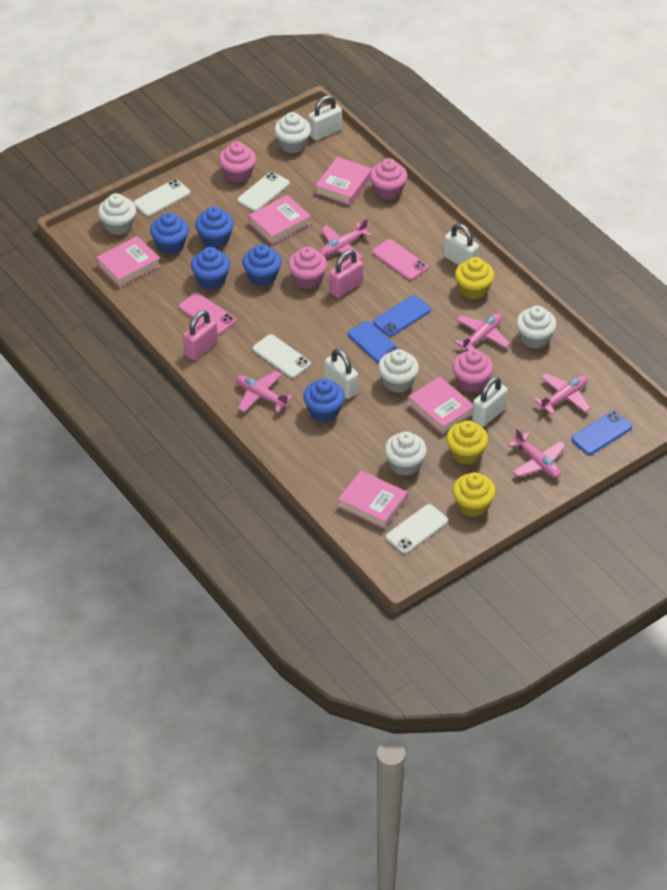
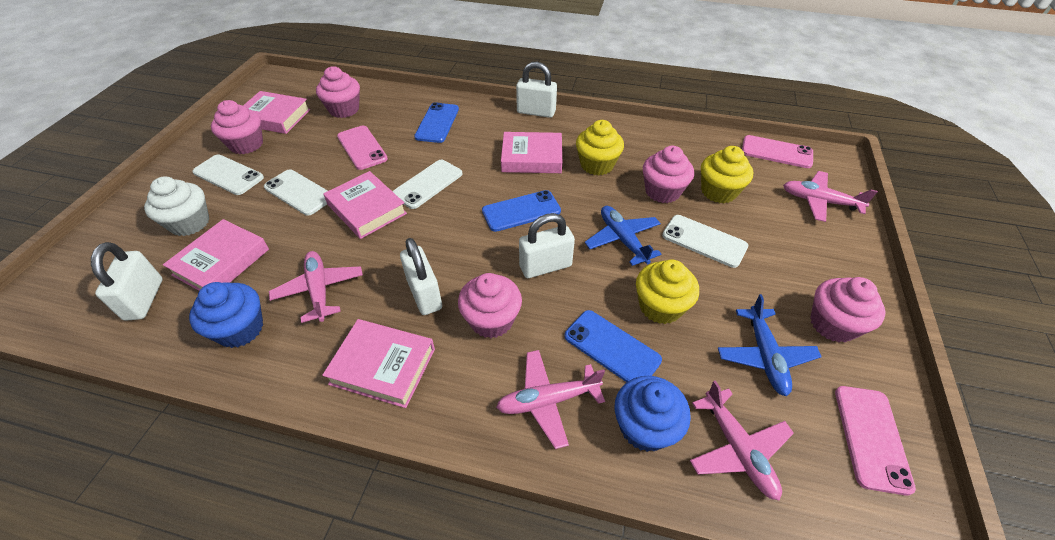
blue cupcake: 5 -> 2
blue plane: 0 -> 2
pink cupcake: 4 -> 5
pink padlock: 2 -> 0
pink phone: 2 -> 3
pink plane: 5 -> 4
white cupcake: 5 -> 1

